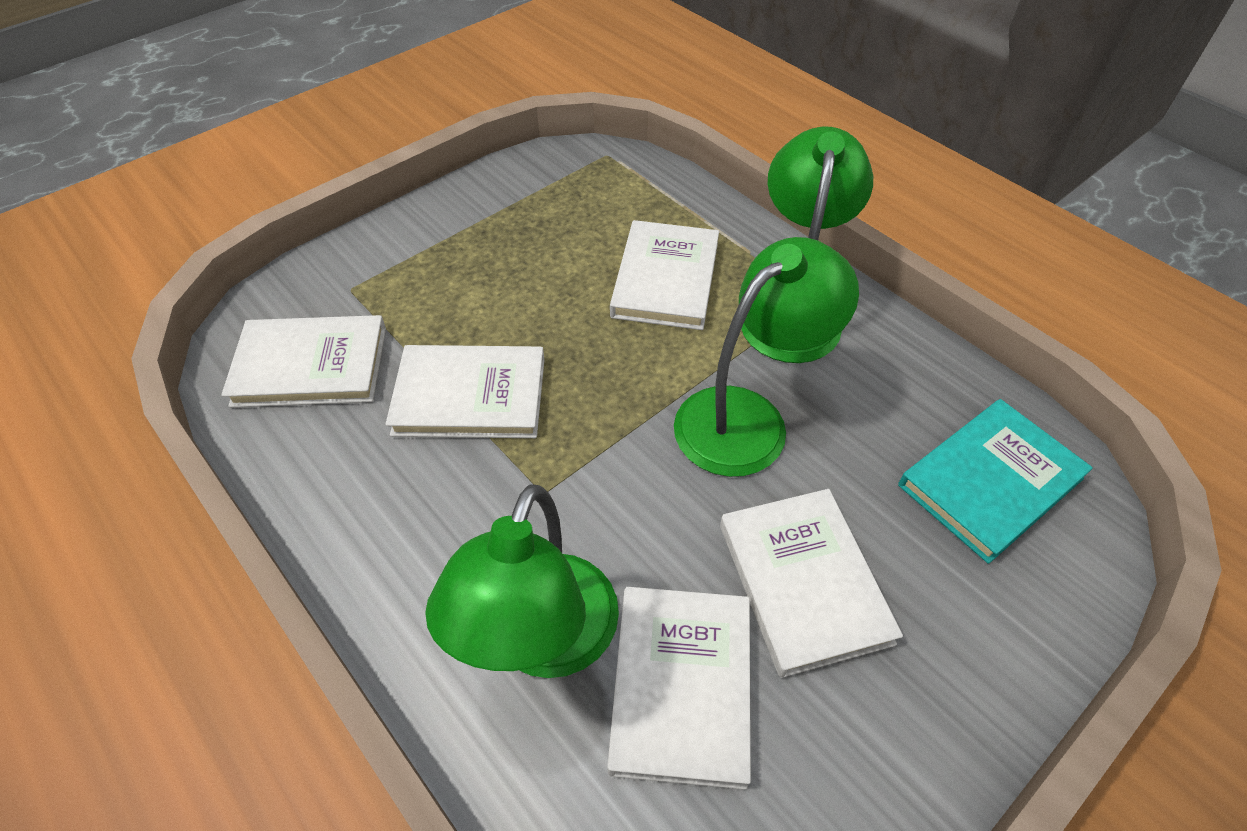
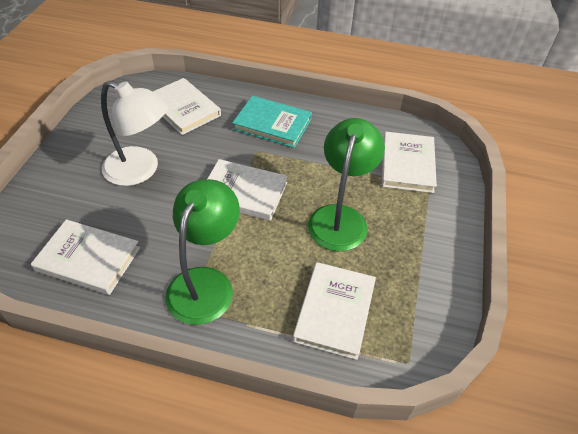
green lamp: 3 -> 2
white lamp: 0 -> 1

